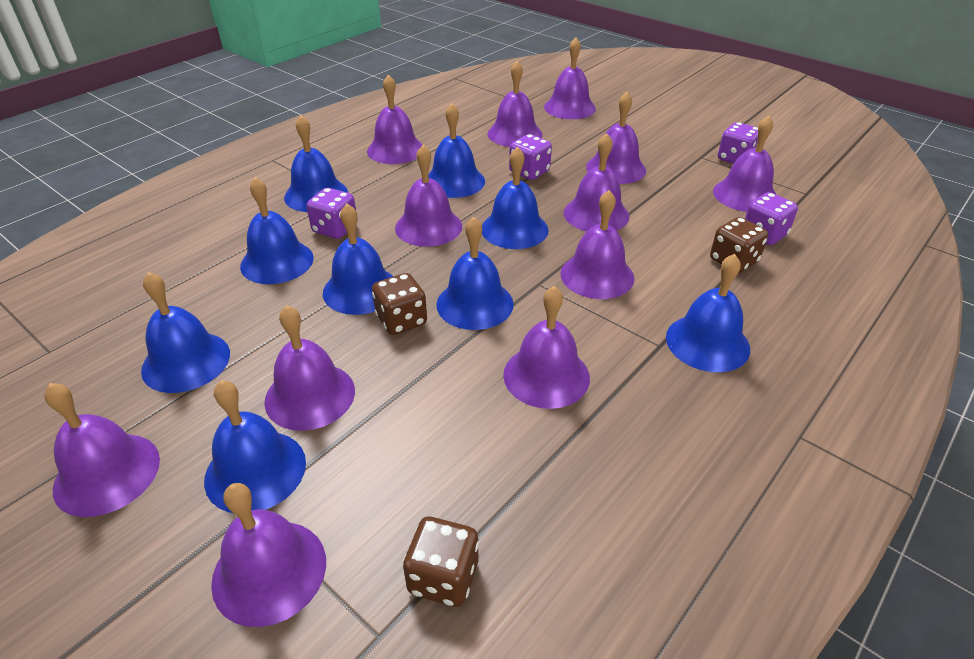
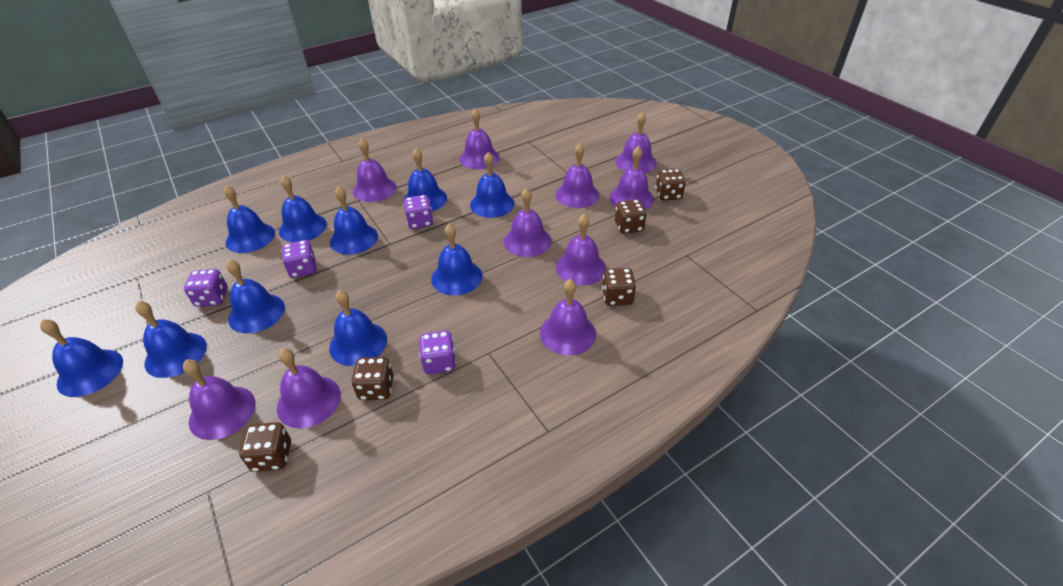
blue bell: 9 -> 10
brown dice: 3 -> 5
purple bell: 12 -> 10

